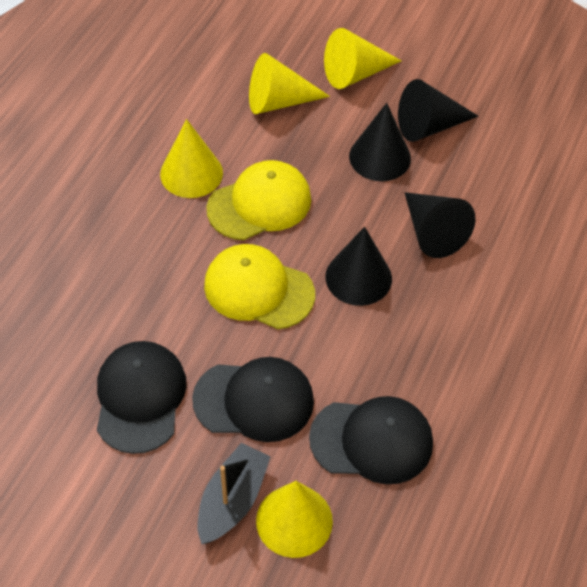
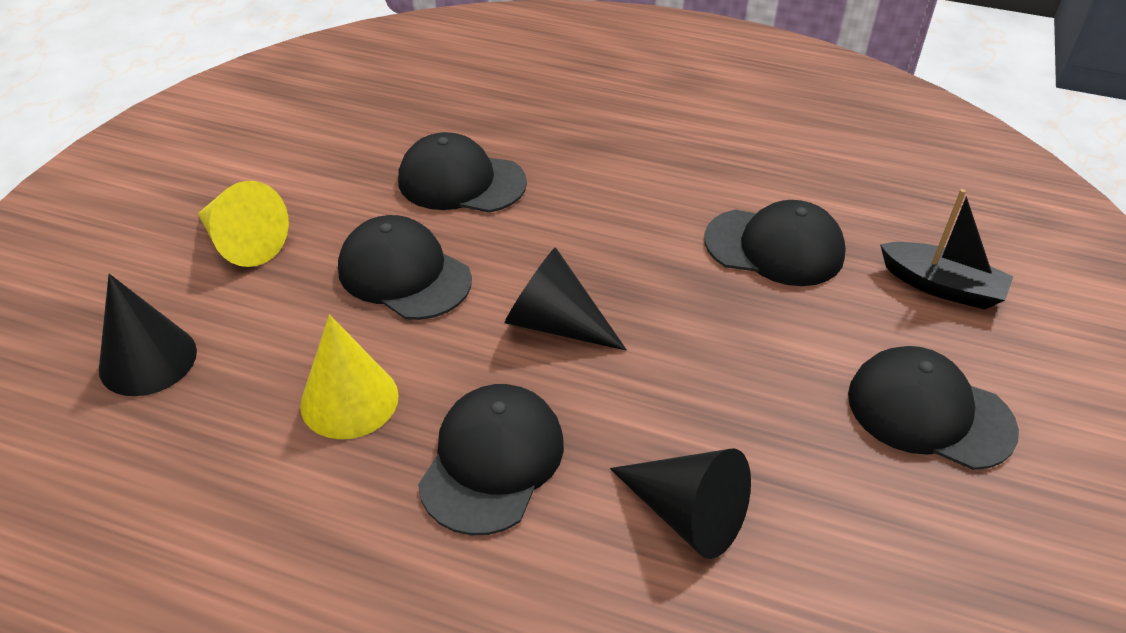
black cap: 3 -> 5
black cone: 4 -> 3
yellow cap: 2 -> 0
yellow cone: 4 -> 2

